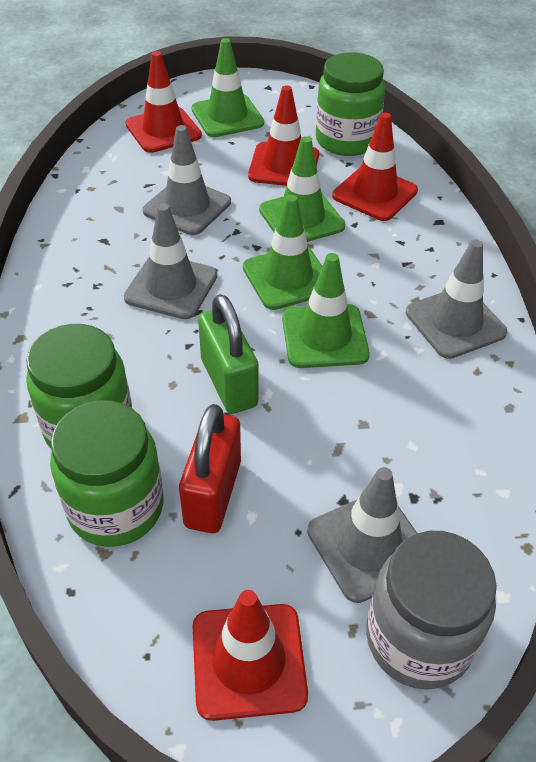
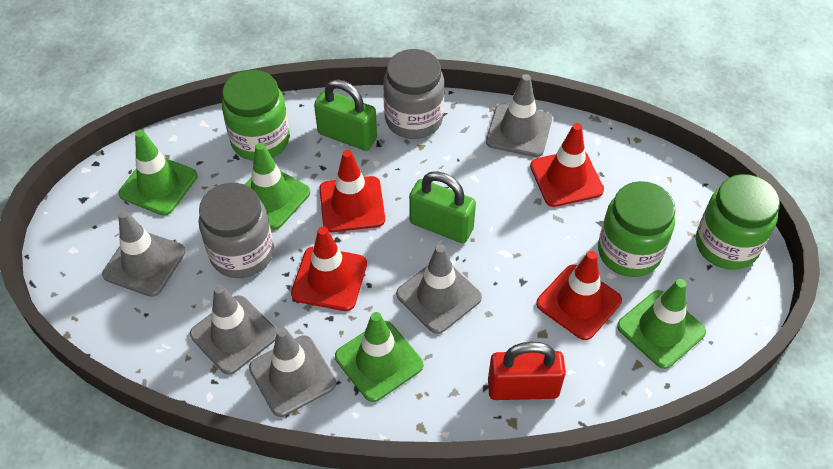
green padlock: 1 -> 2
grey jar: 1 -> 2
grey traffic cone: 4 -> 5

